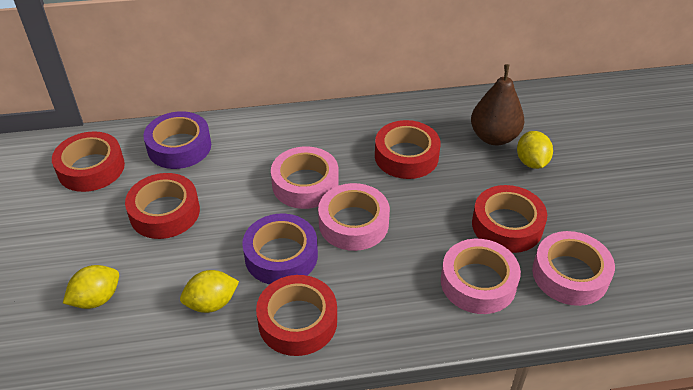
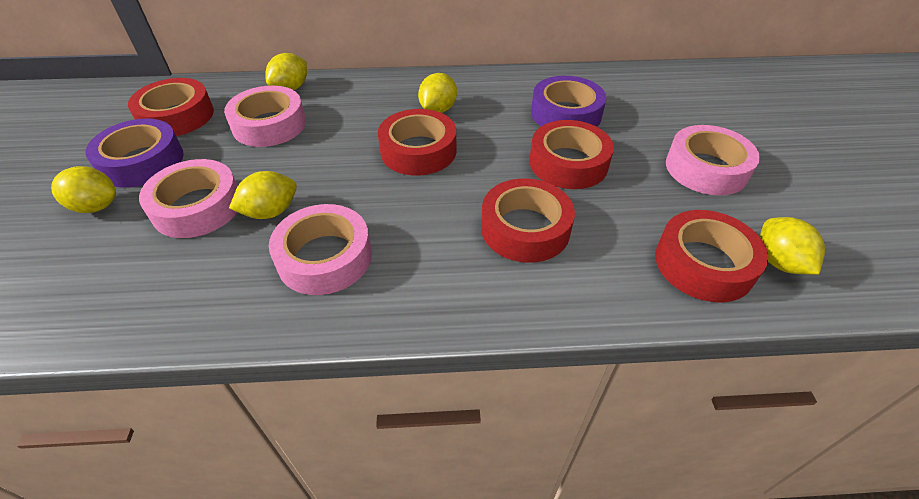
brown pear: 1 -> 0
yellow lemon: 3 -> 5

